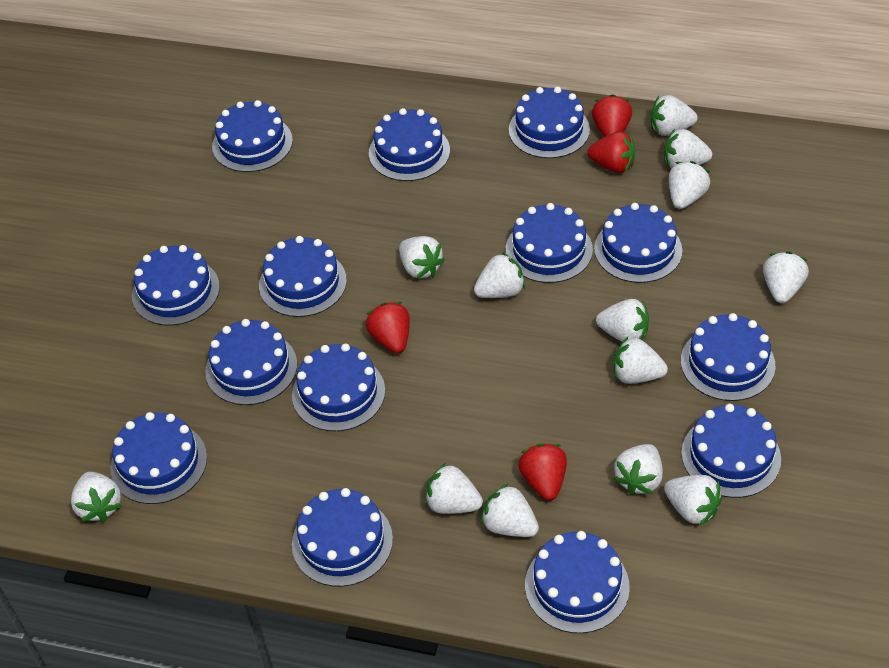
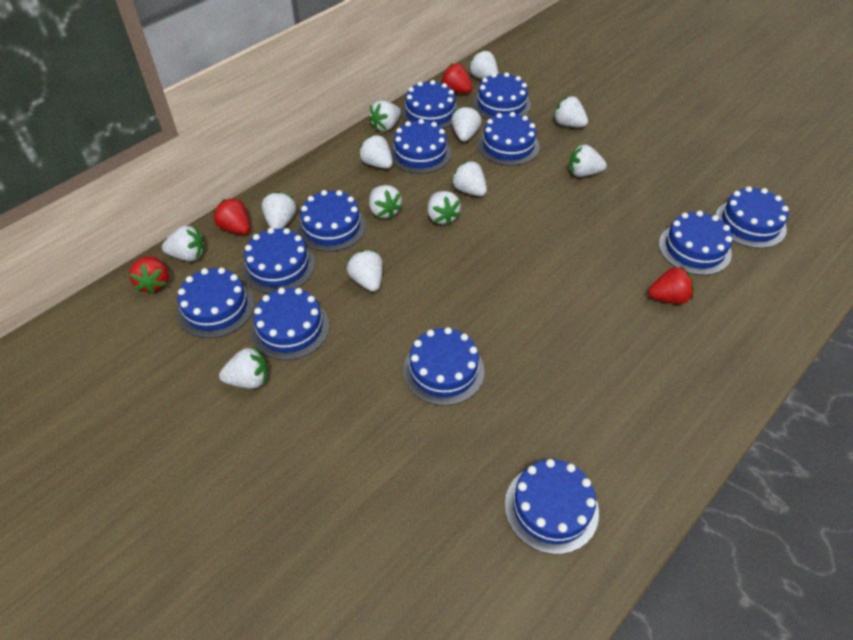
blue cake: 14 -> 12

